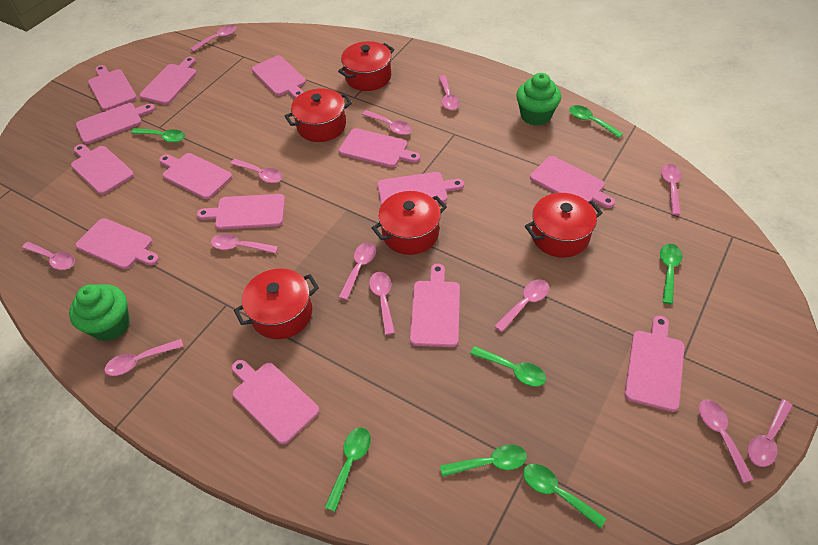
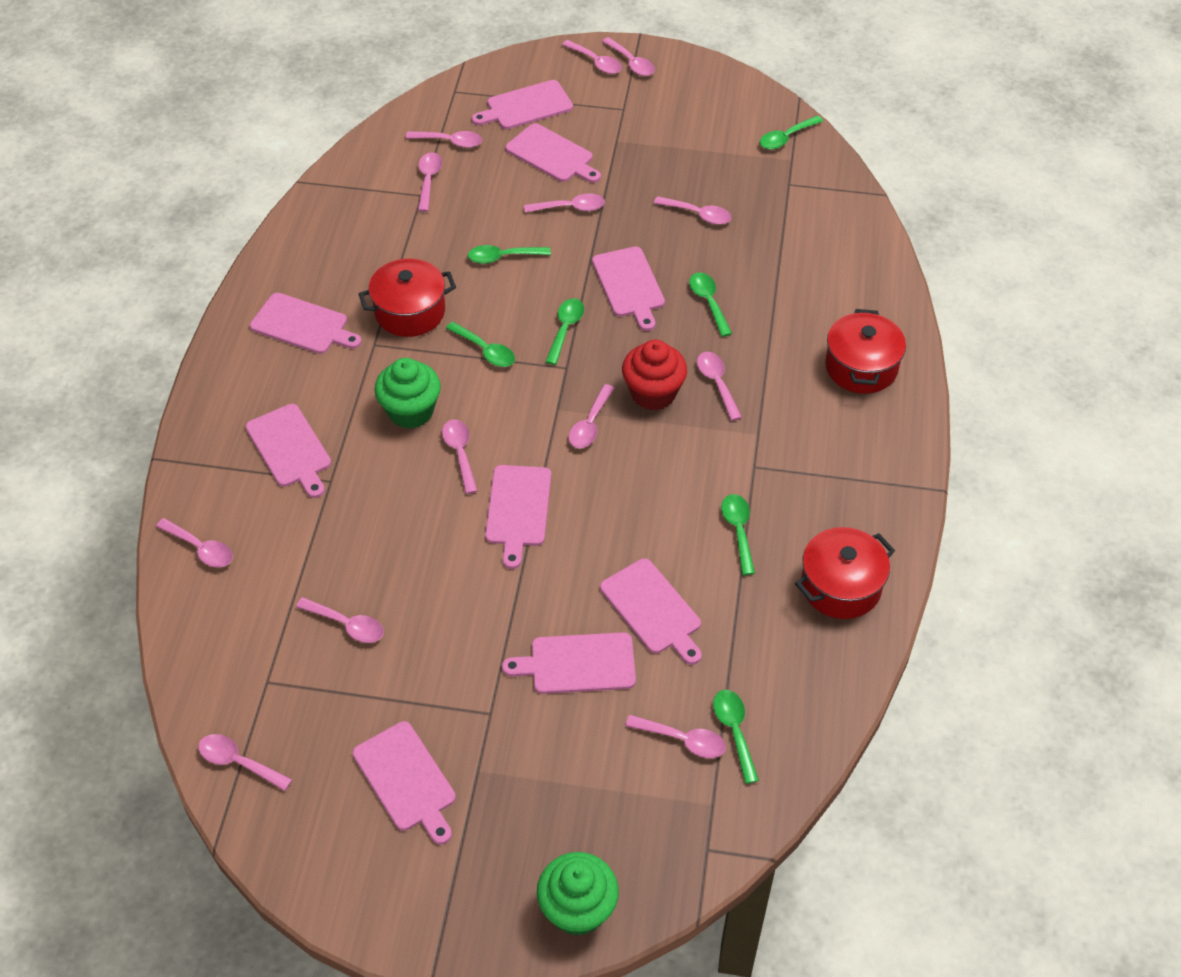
pink cutting board: 14 -> 9
red cupcake: 0 -> 1
red pot: 5 -> 3

